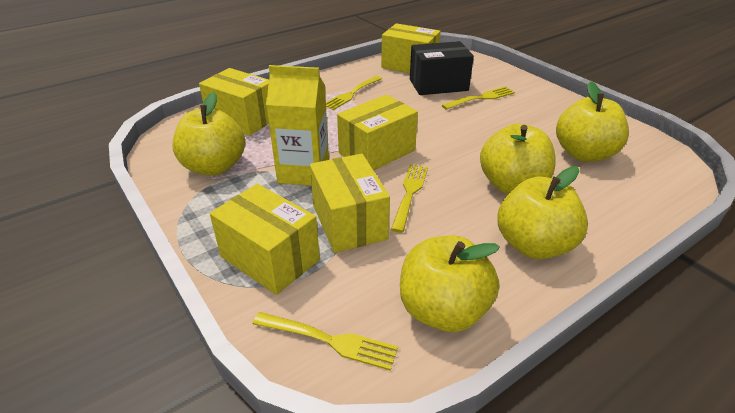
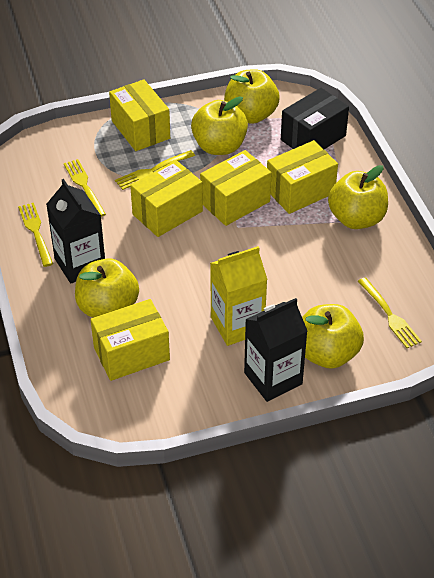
black carton: 0 -> 2

